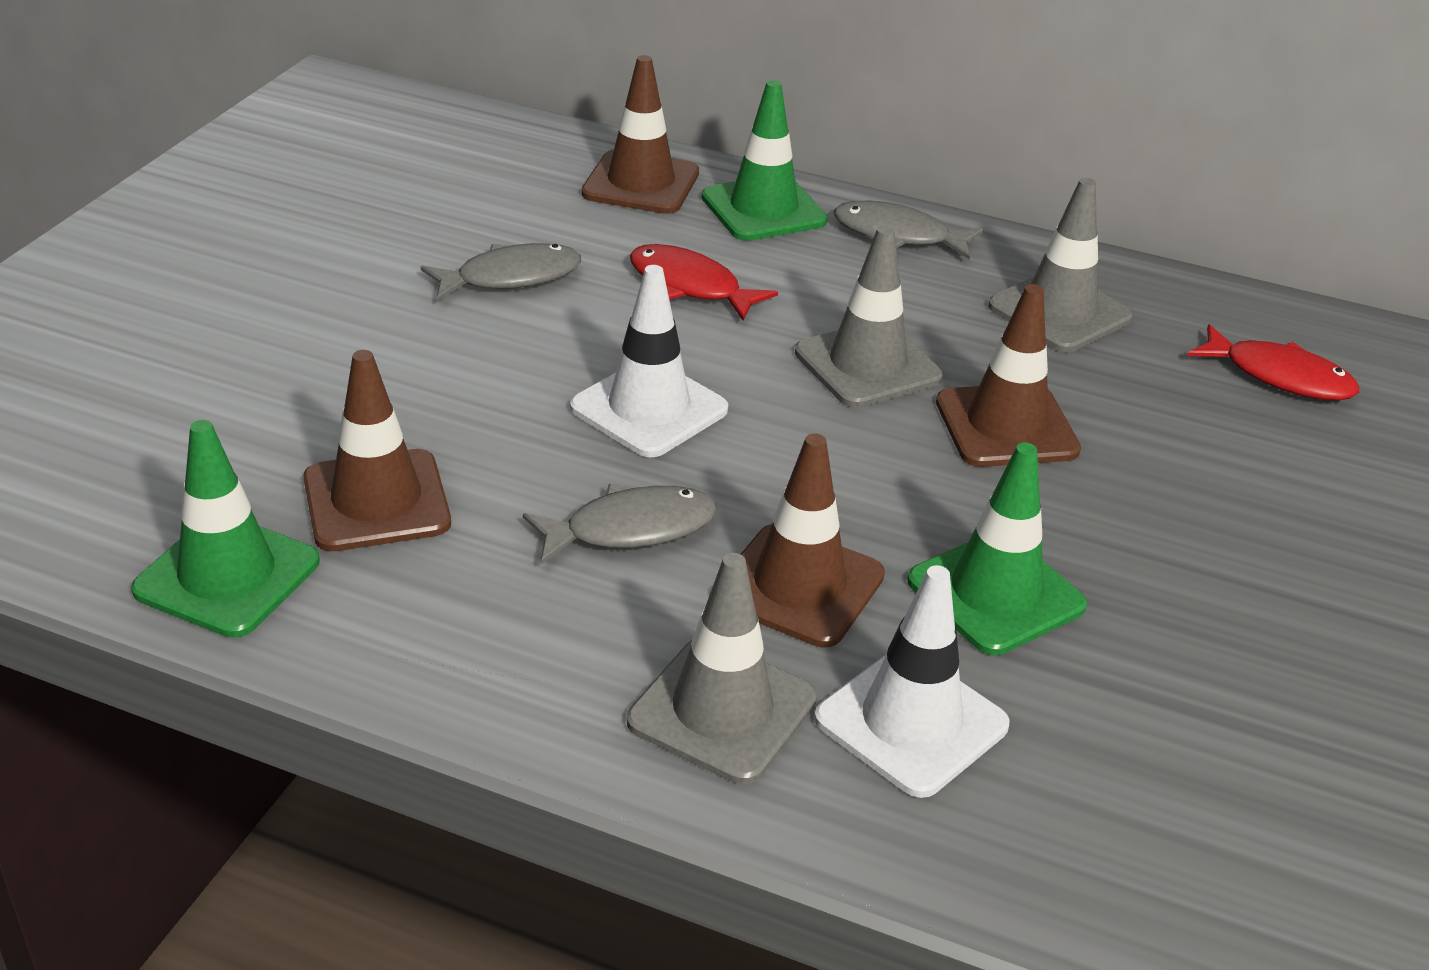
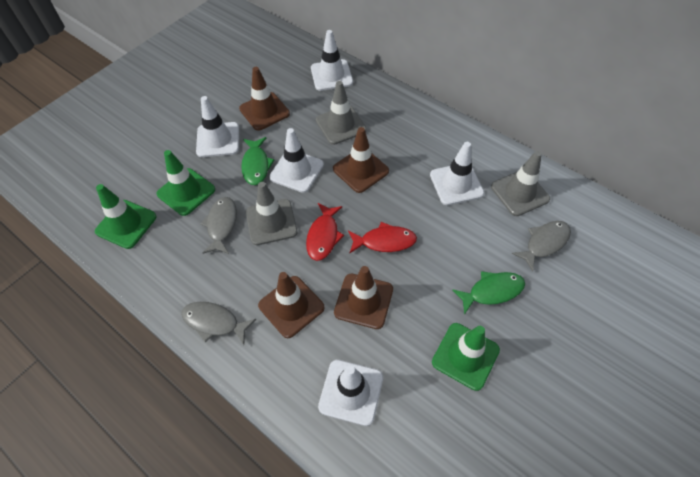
green fish: 0 -> 2
white traffic cone: 2 -> 5

